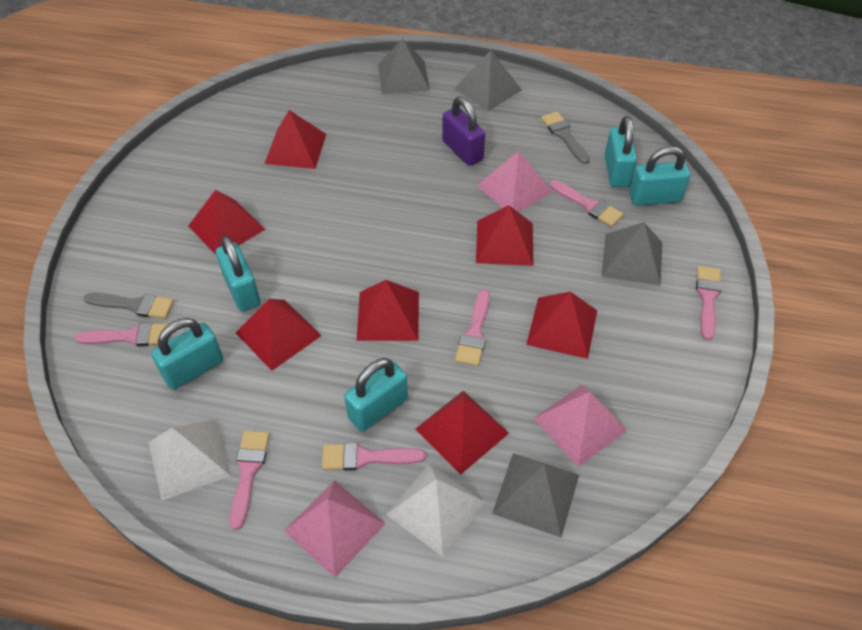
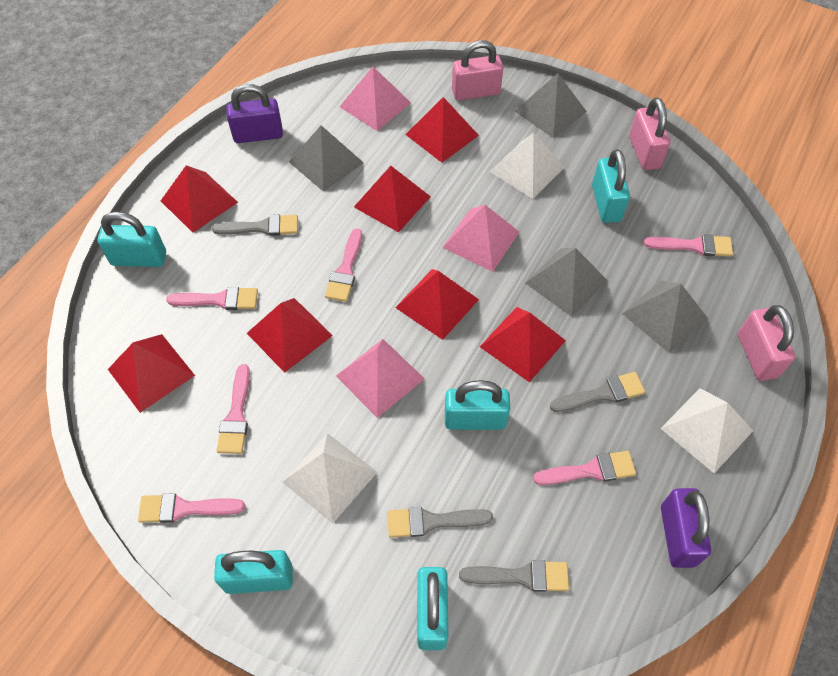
grey brush: 2 -> 4
pink padlock: 0 -> 3
purple padlock: 1 -> 2
white pyramid: 2 -> 3

